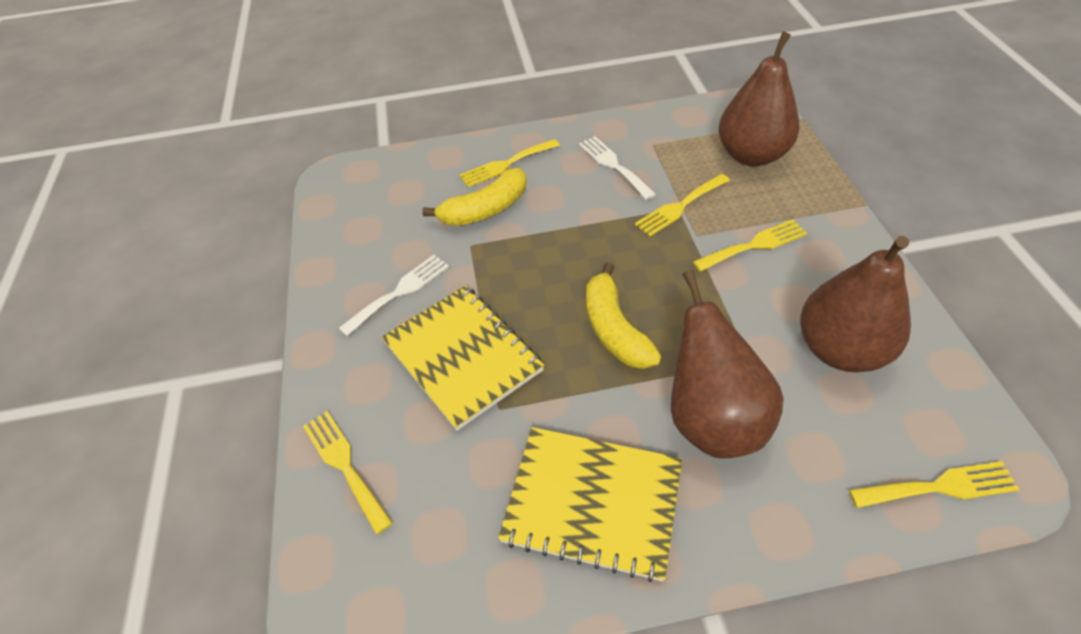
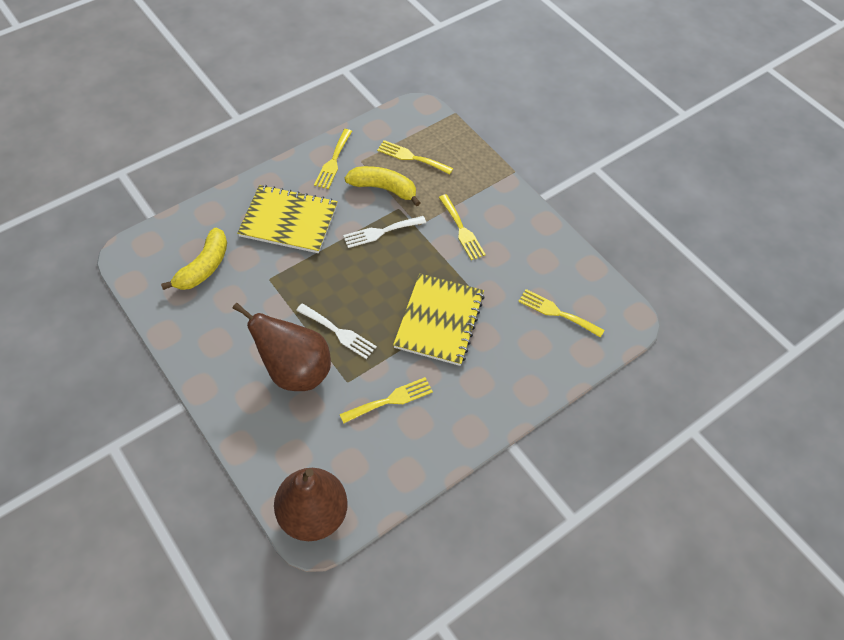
brown pear: 3 -> 2

